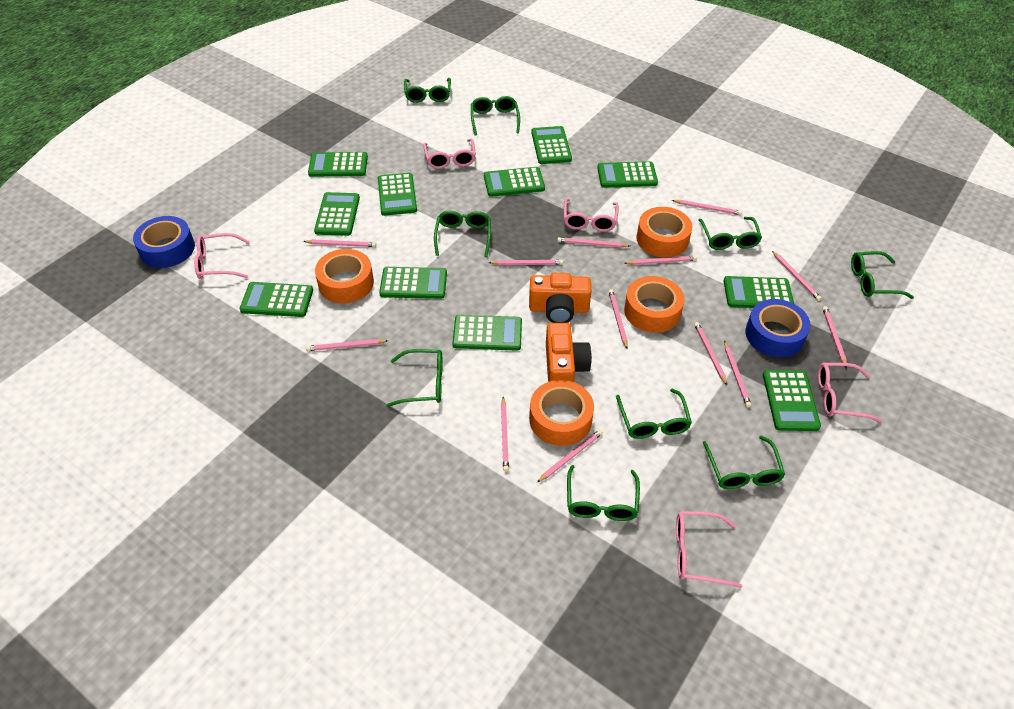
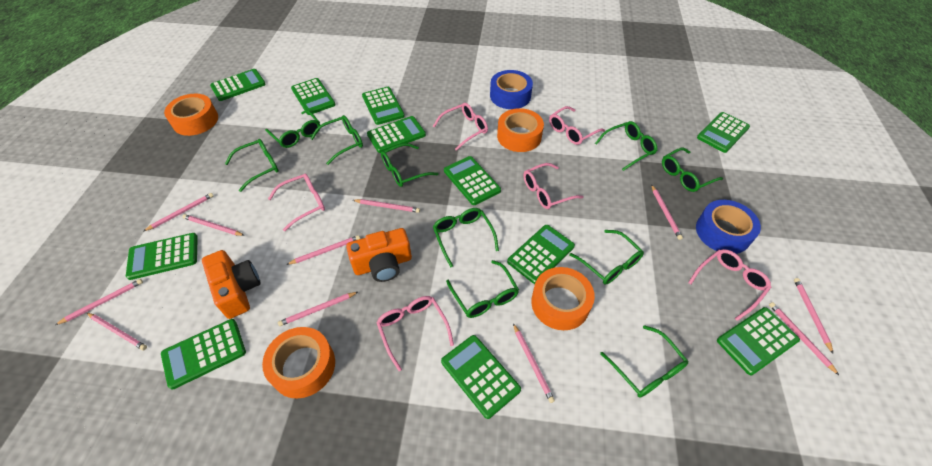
green glasses: 9 -> 10
pink glasses: 5 -> 6
pink pencil: 13 -> 11

